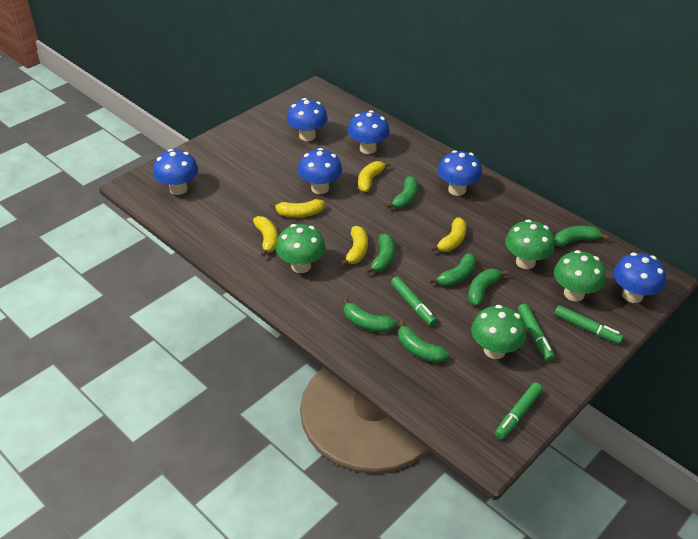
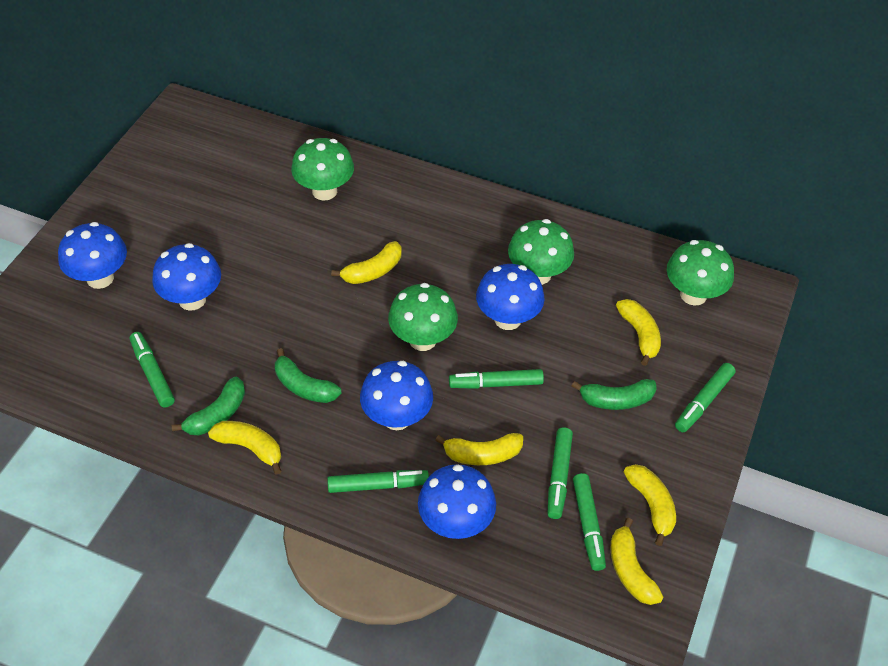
blue mushroom: 6 -> 5
green banana: 7 -> 3
green marker: 4 -> 6
yellow banana: 5 -> 6

